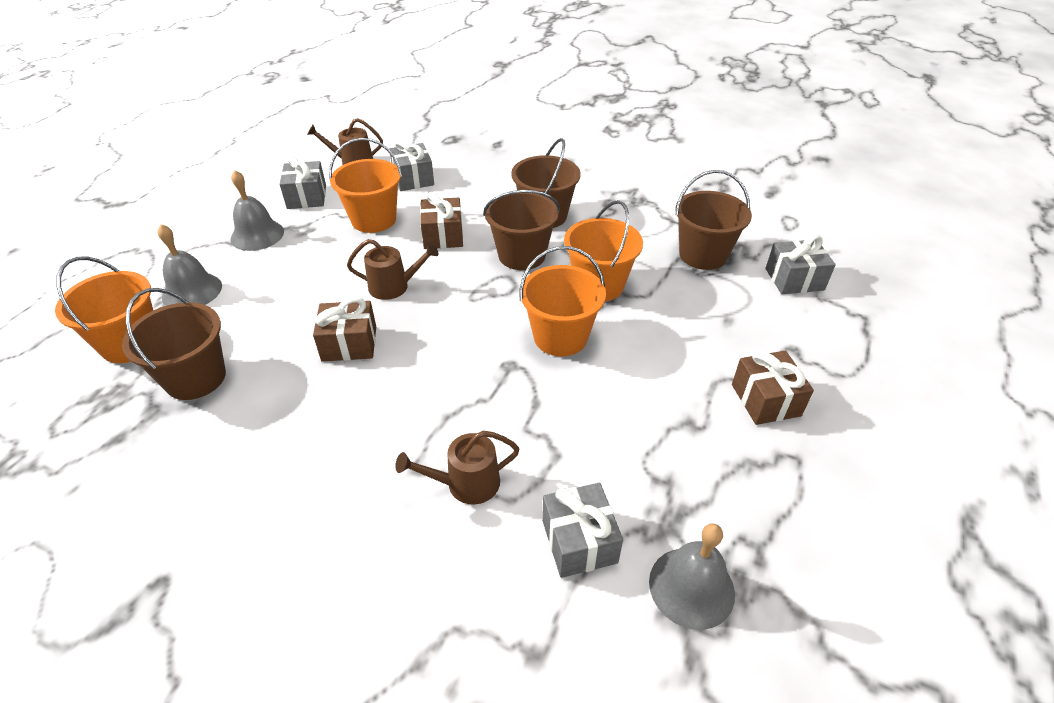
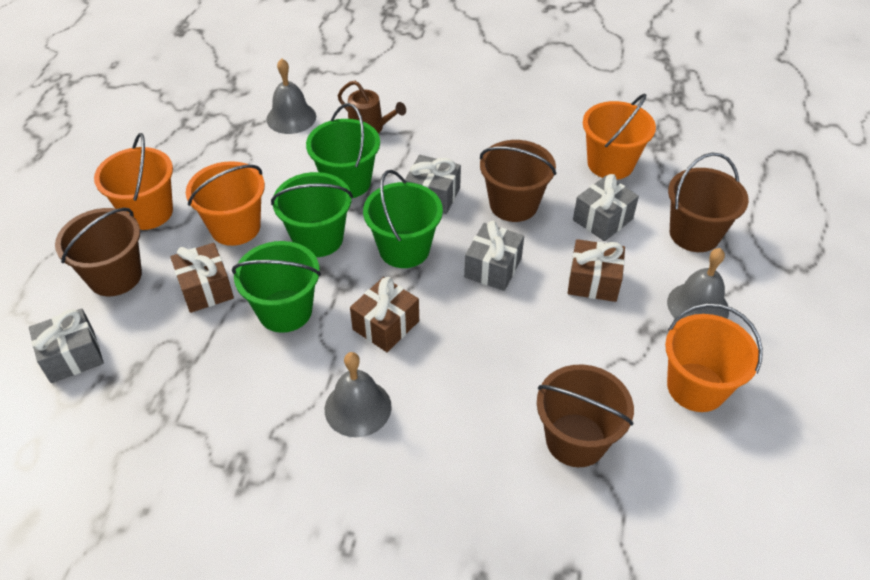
brown watering can: 3 -> 1
green bucket: 0 -> 4

